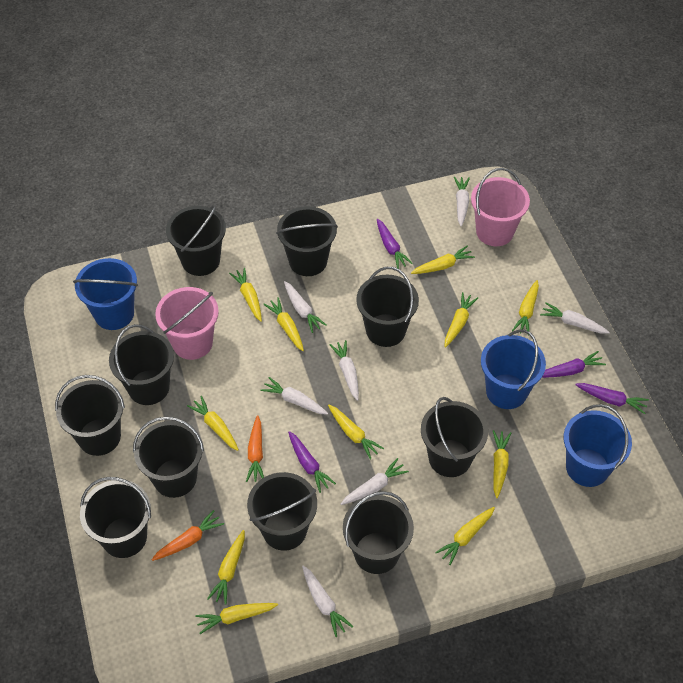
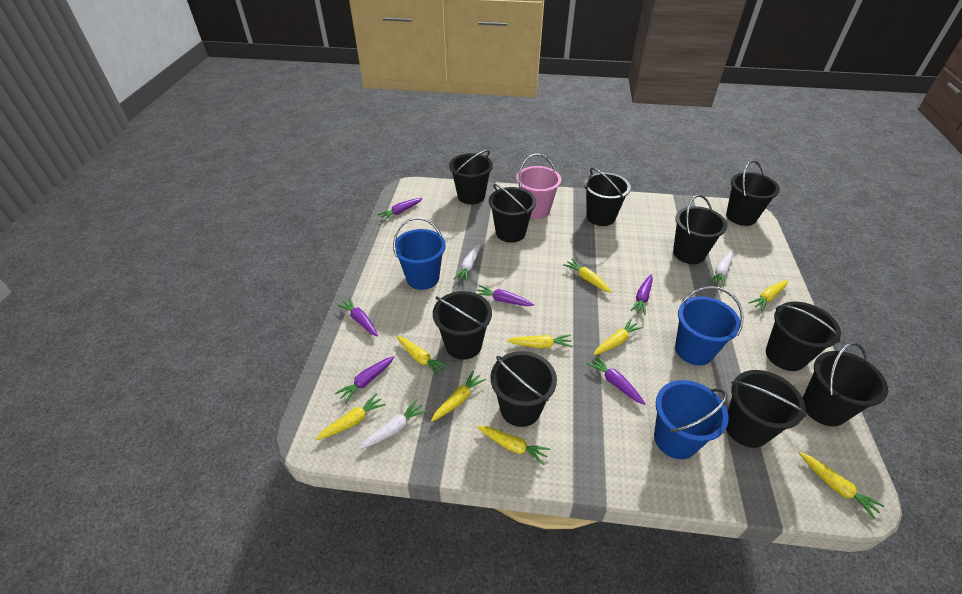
orange carrot: 2 -> 0
pink bucket: 2 -> 1
purple carrot: 4 -> 6
white carrot: 7 -> 3
yellow carrot: 11 -> 9

